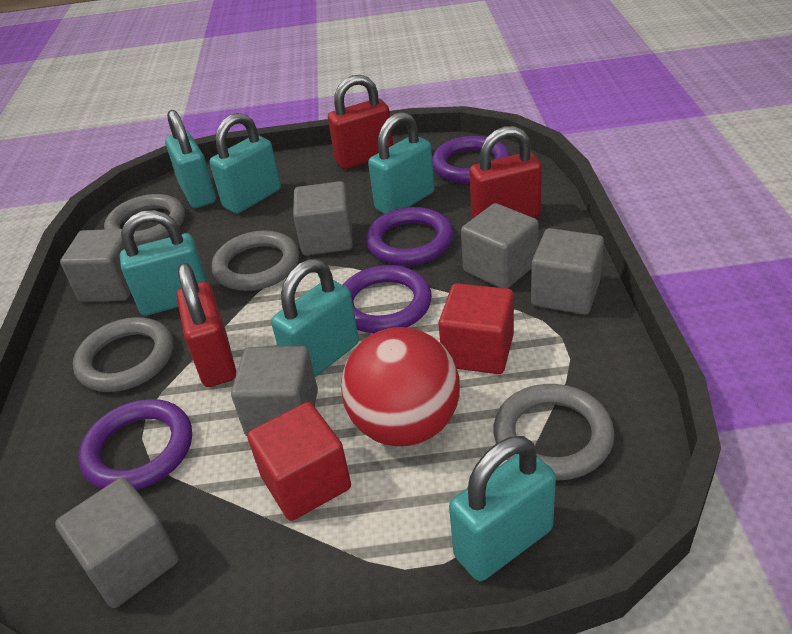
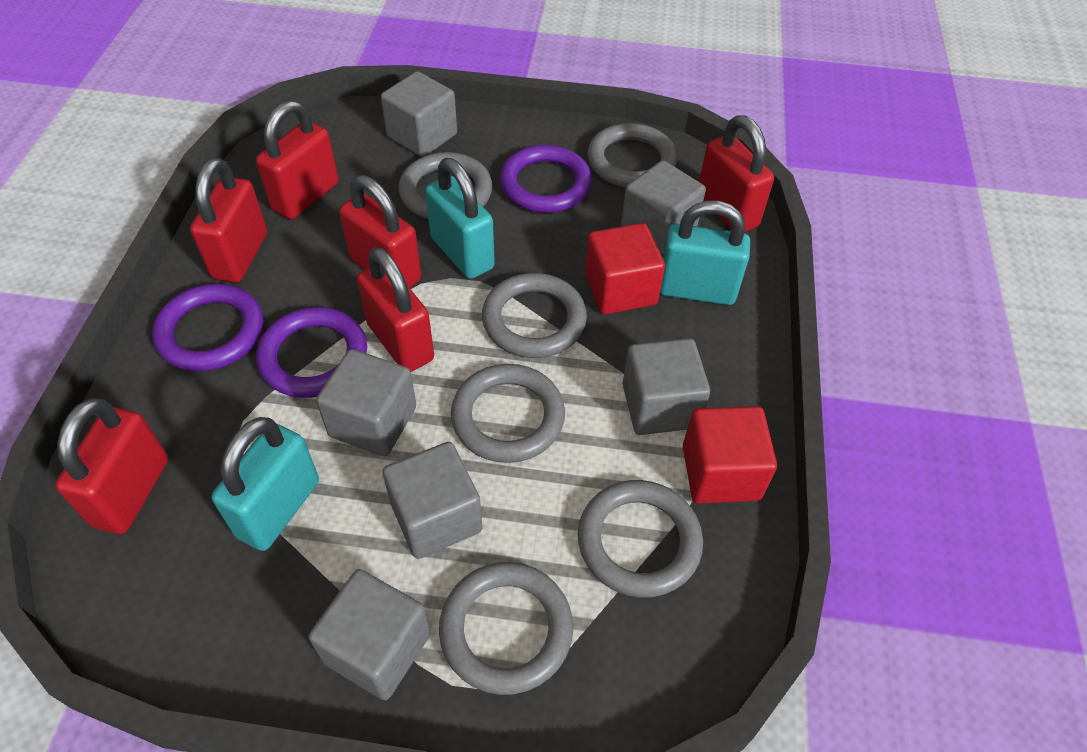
grey ring: 4 -> 6
purple ring: 4 -> 3
red ball: 1 -> 0
red padlock: 3 -> 6
turquoise padlock: 6 -> 3

